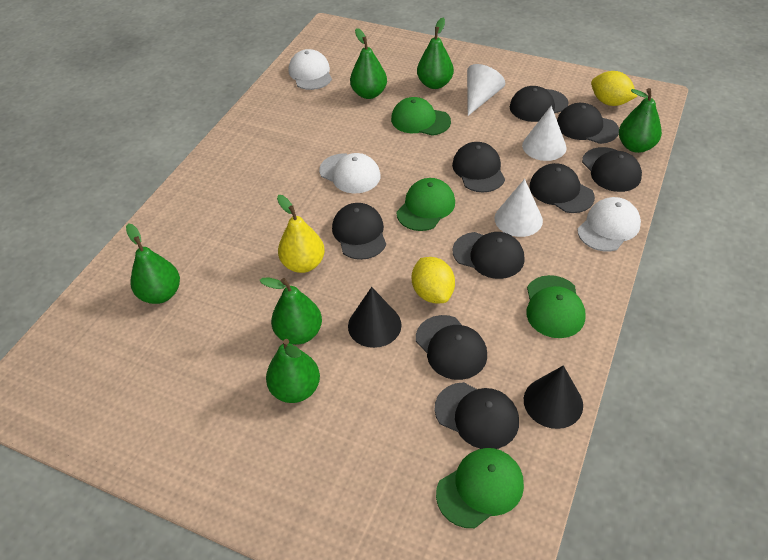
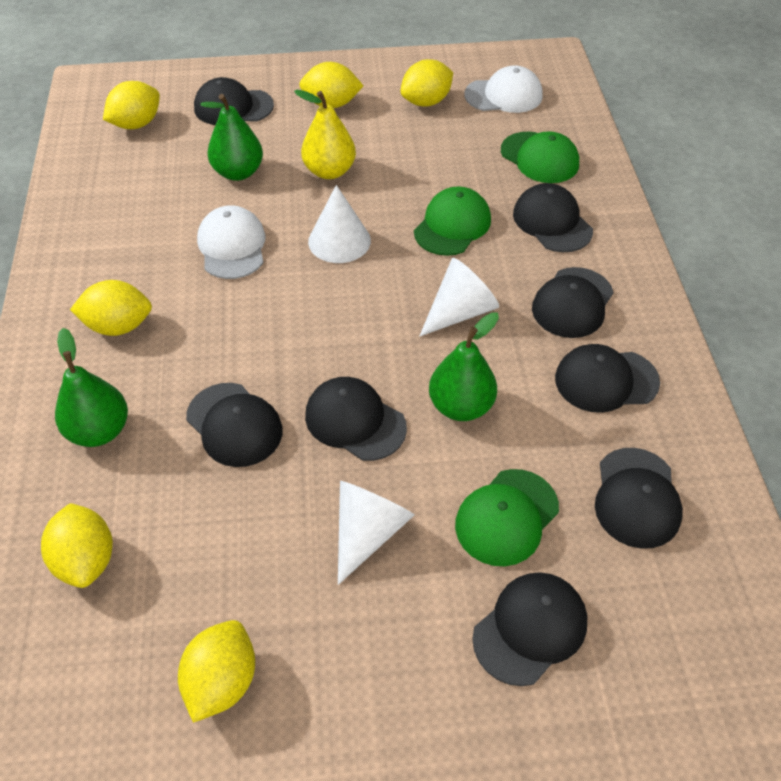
black cap: 9 -> 8
black cone: 2 -> 0
green cap: 4 -> 3
green pear: 6 -> 3
white cap: 3 -> 2
yellow lemon: 2 -> 6

